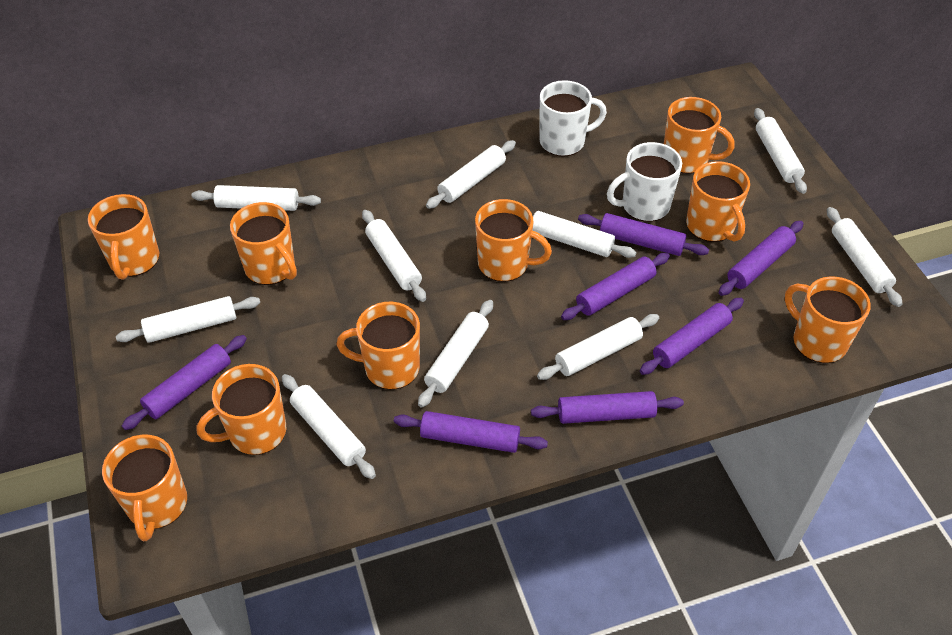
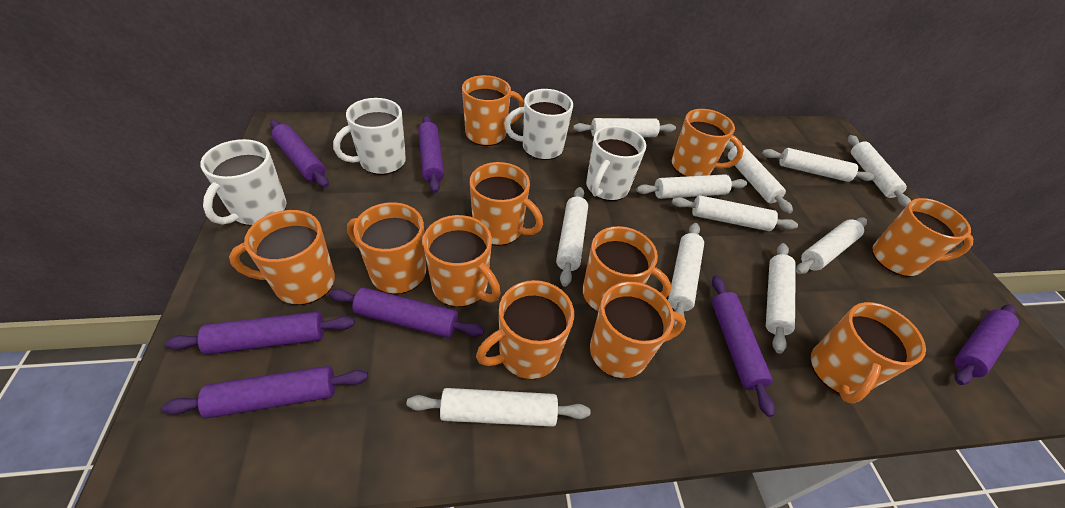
orange mug: 9 -> 11
white mug: 2 -> 4
white rolling pin: 10 -> 11

